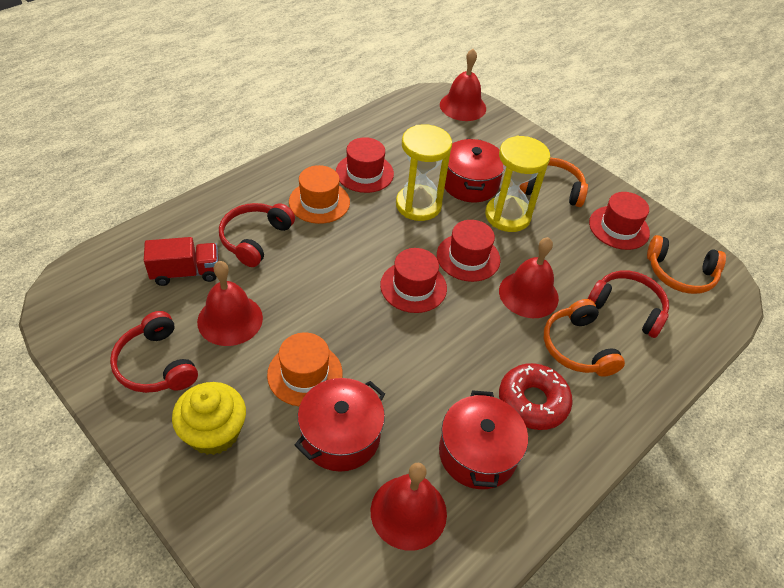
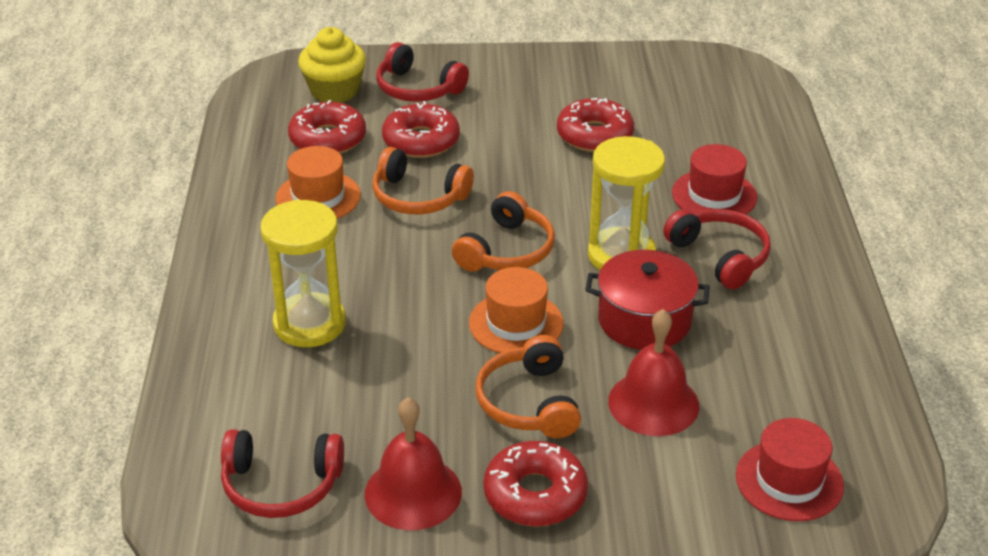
red bell: 4 -> 2
red donut: 1 -> 4
red hat: 4 -> 2
red pot: 3 -> 1
red truck: 1 -> 0

